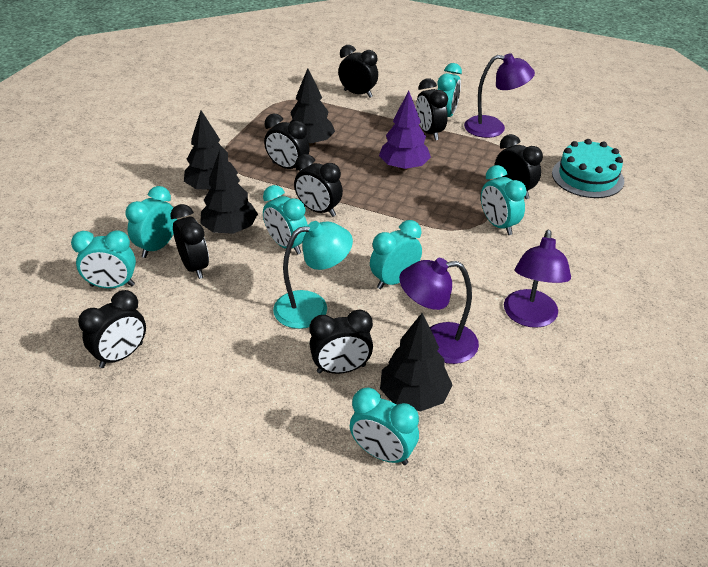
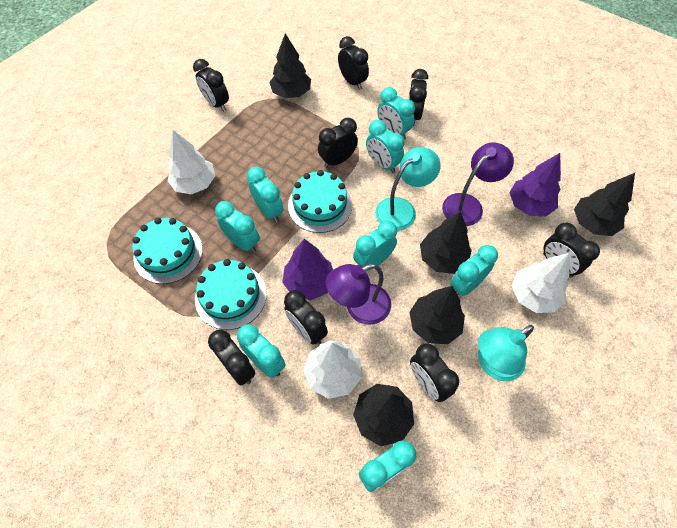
black tree: 4 -> 5
purple lamp: 3 -> 2
purple tree: 1 -> 2
turquoise cake: 1 -> 3
turquoise clock: 7 -> 8
turquoise lamp: 1 -> 2
white tree: 0 -> 3

